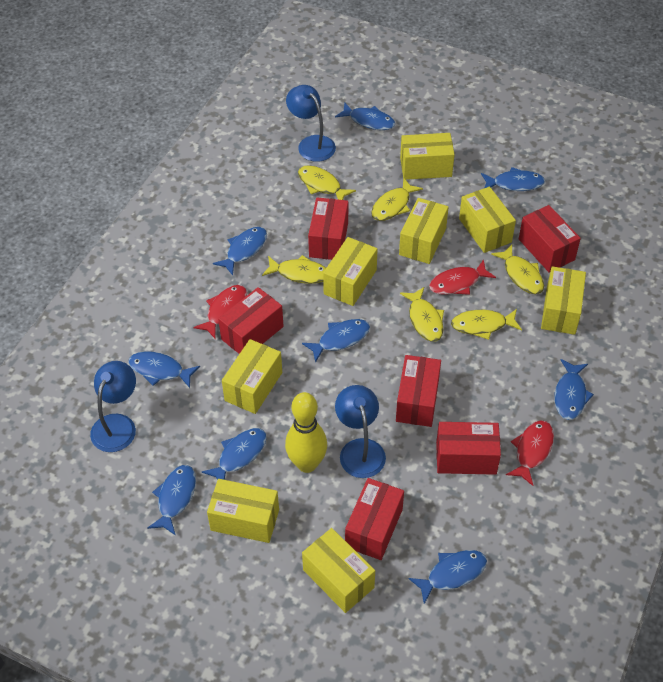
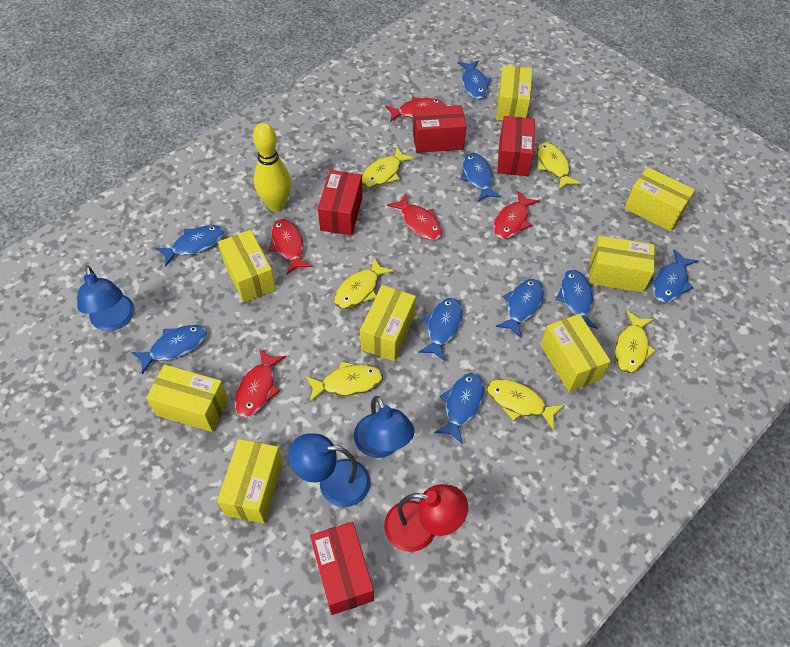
red box: 6 -> 4
red fish: 3 -> 5
red lamp: 0 -> 1

